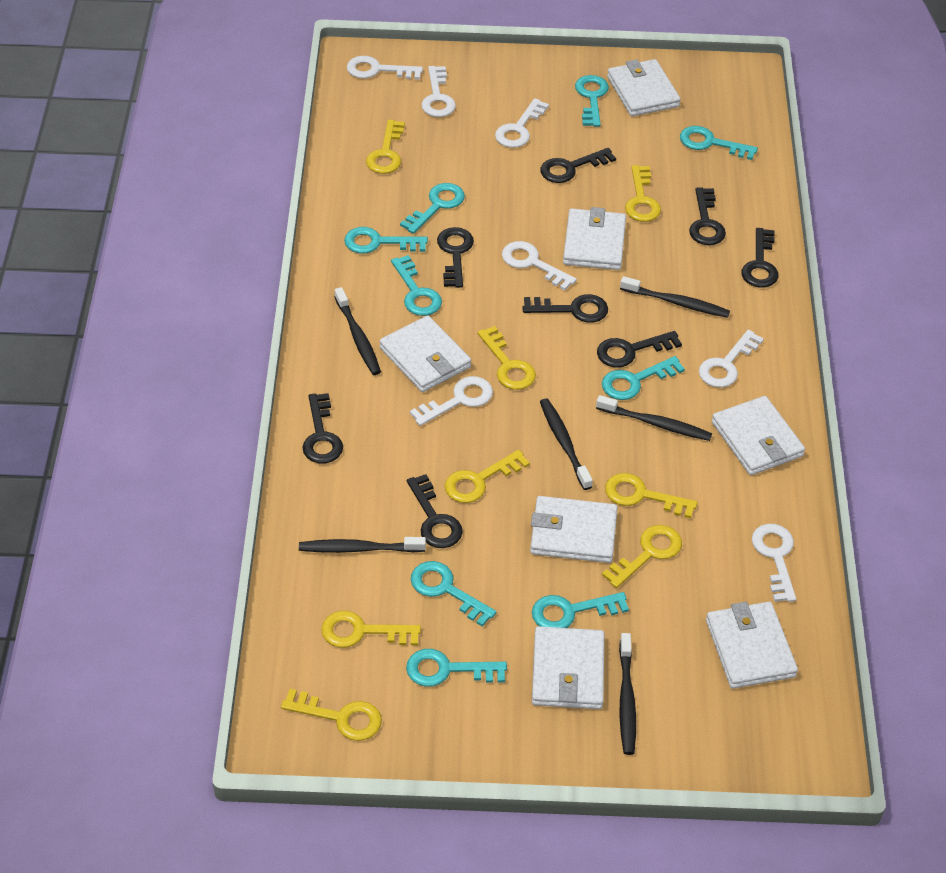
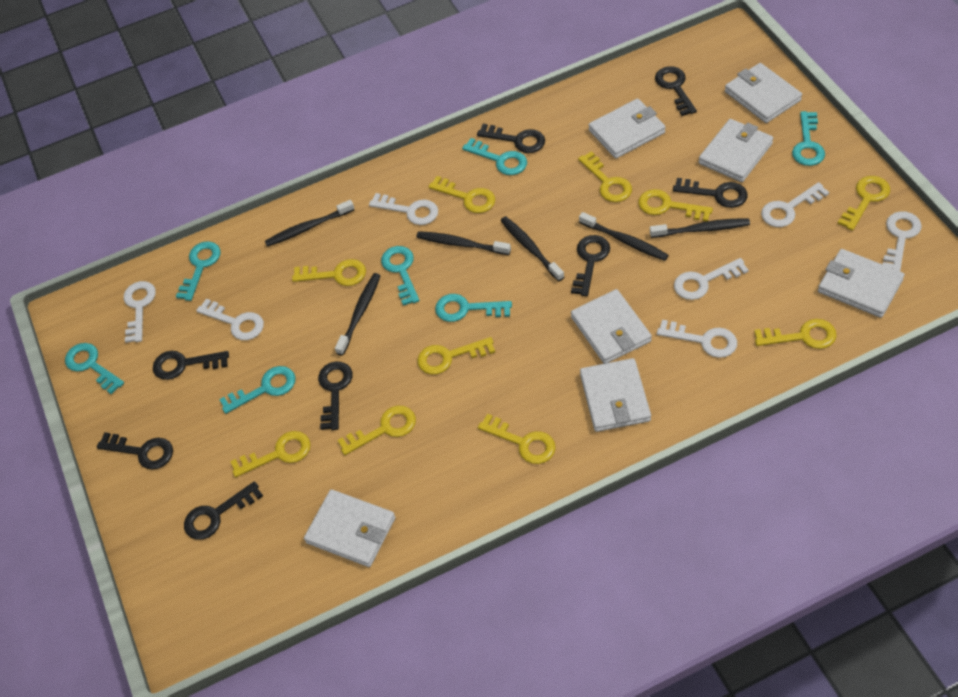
turquoise key: 9 -> 7
yellow key: 8 -> 10

